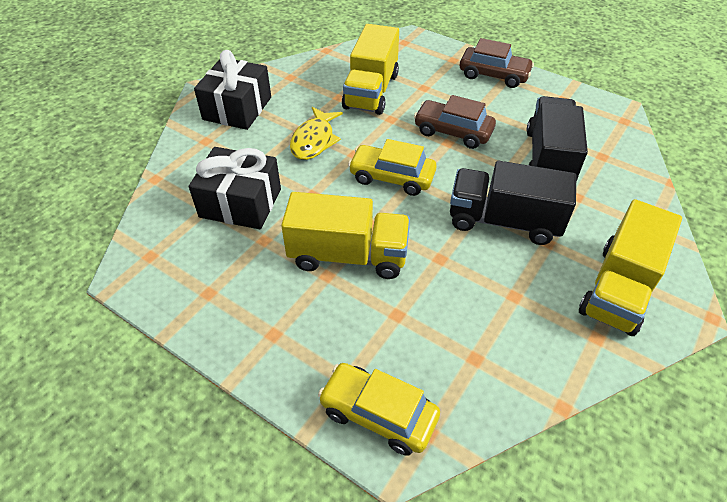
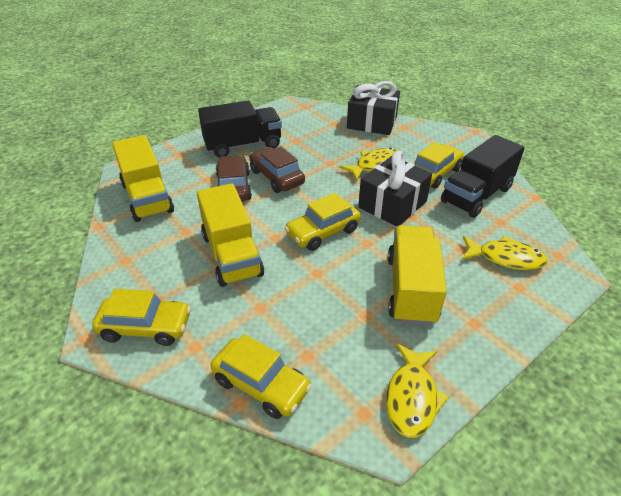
yellow car: 2 -> 4
yellow fish: 1 -> 3

